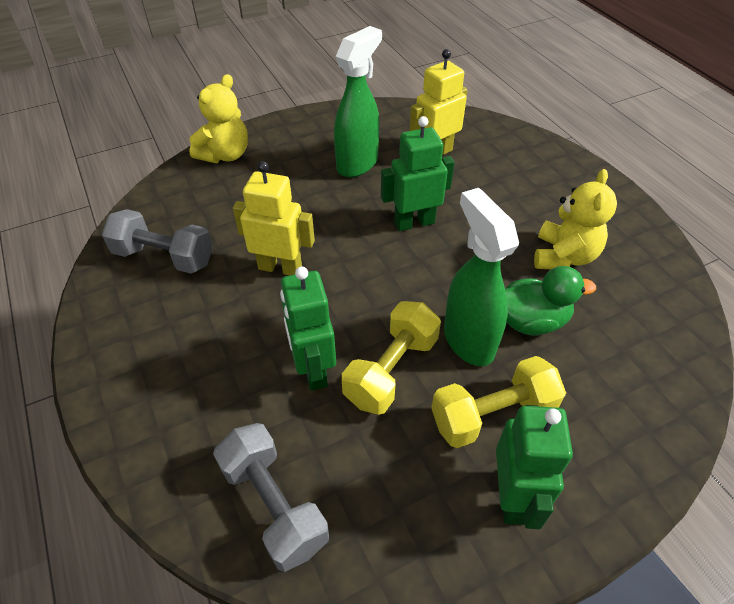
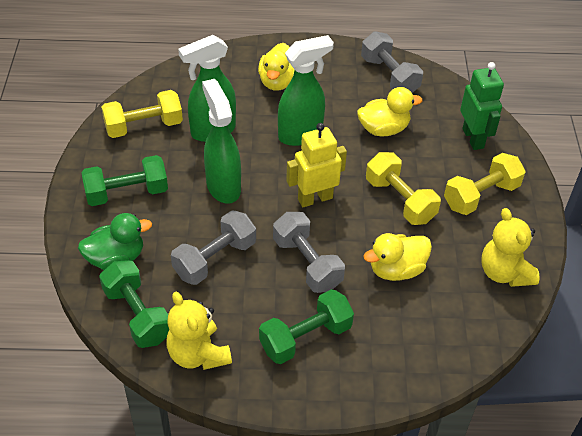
green dumbbell: 0 -> 3
green robot: 3 -> 1
green spray bottle: 2 -> 3
grey dumbbell: 2 -> 3
yellow duck: 0 -> 3
yellow dumbbell: 2 -> 3
yellow robot: 2 -> 1

